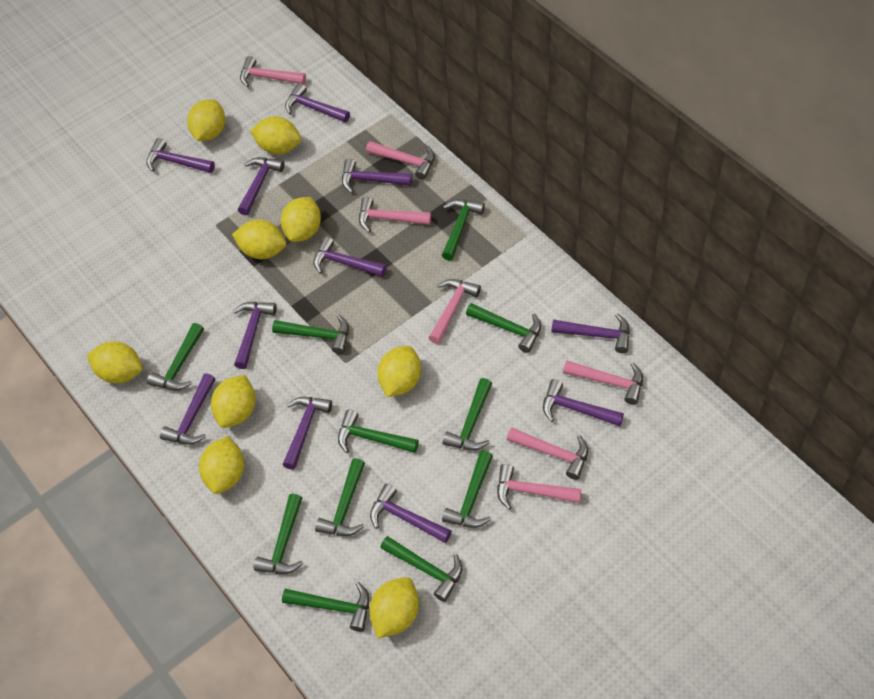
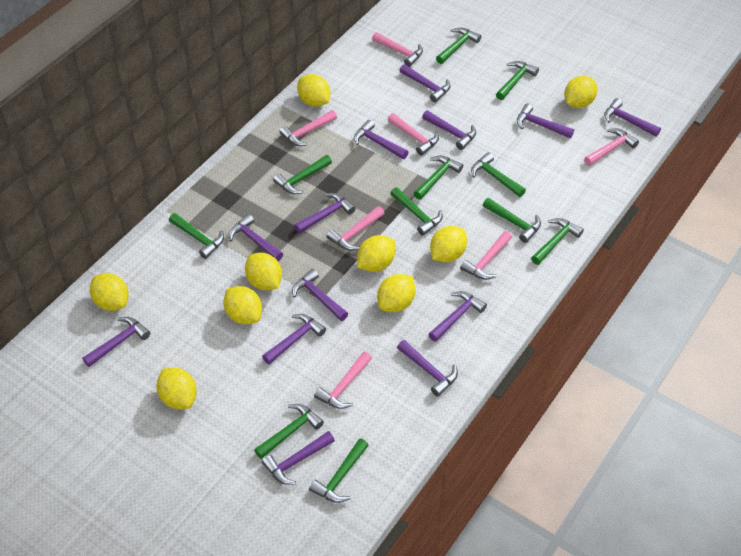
purple hammer: 11 -> 13

